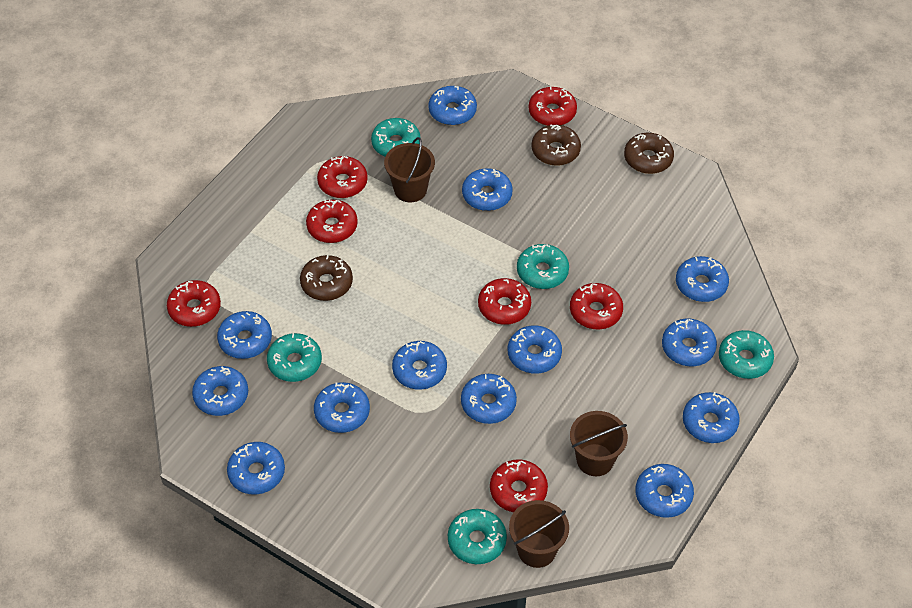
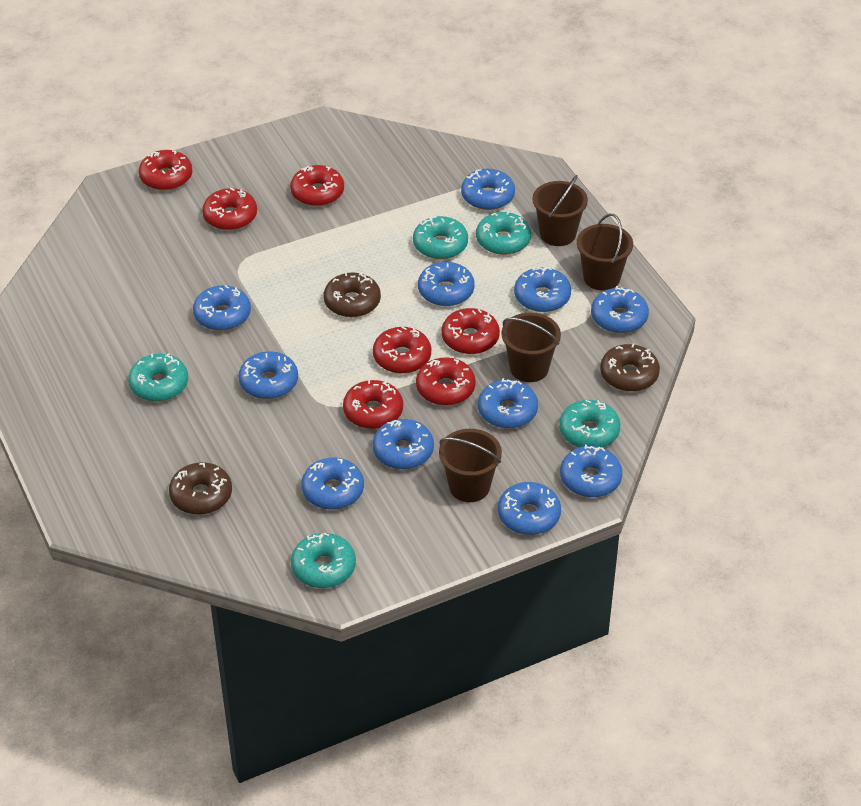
blue donut: 13 -> 11
brown bucket: 3 -> 4

